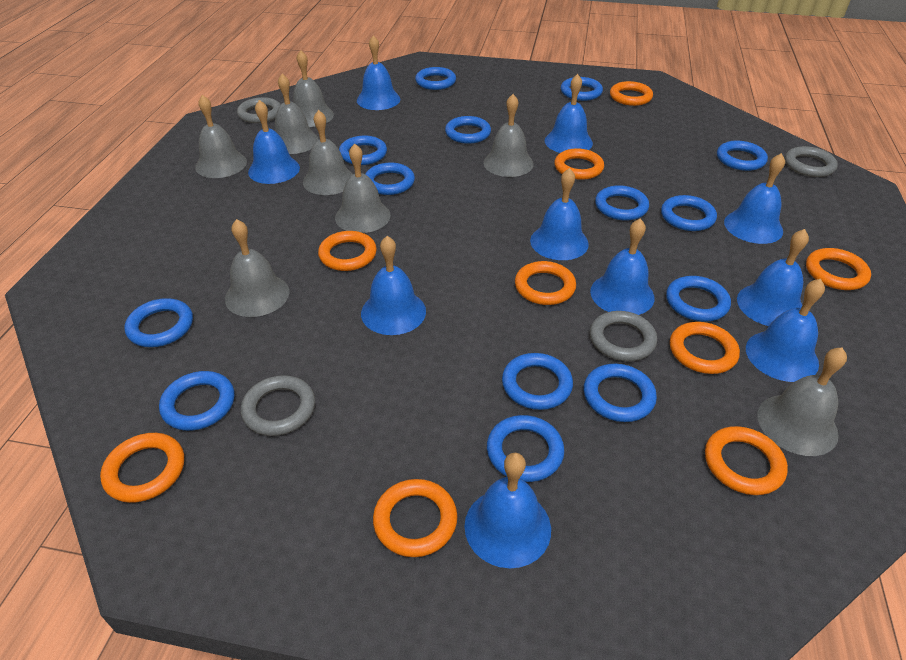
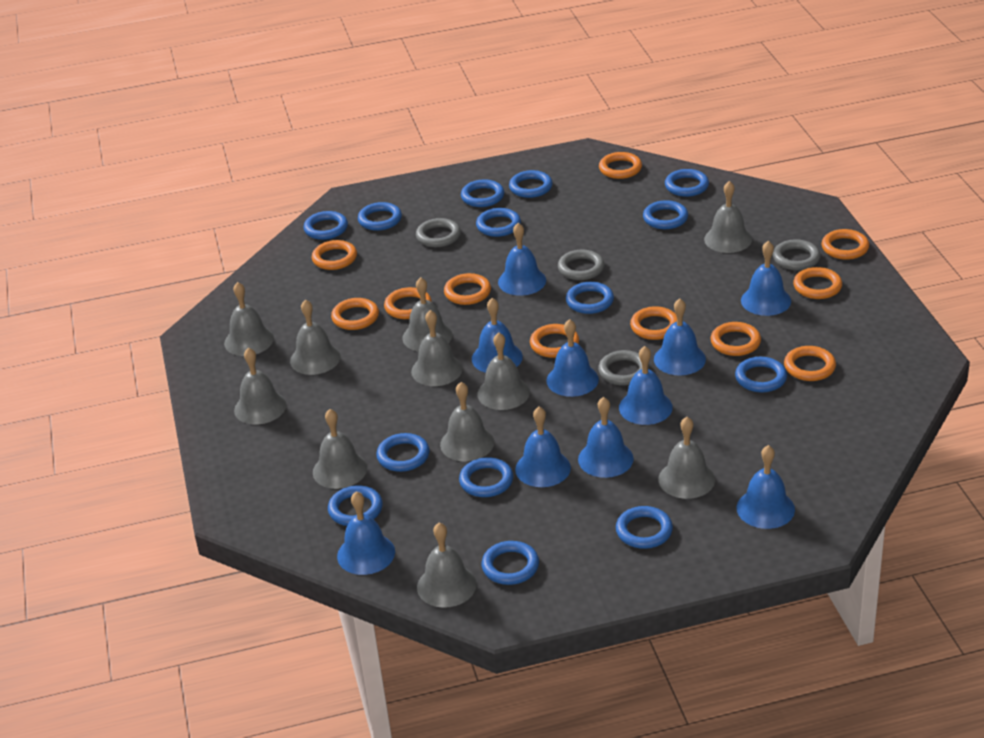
grey bell: 8 -> 11
orange ring: 9 -> 11

